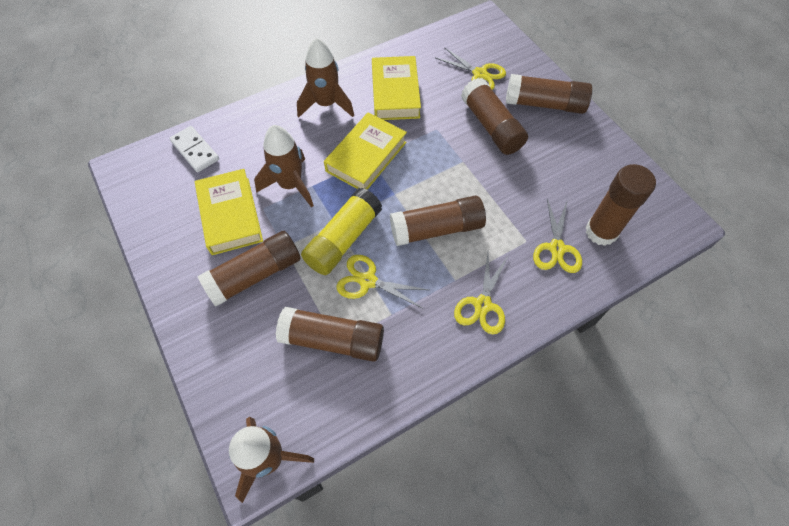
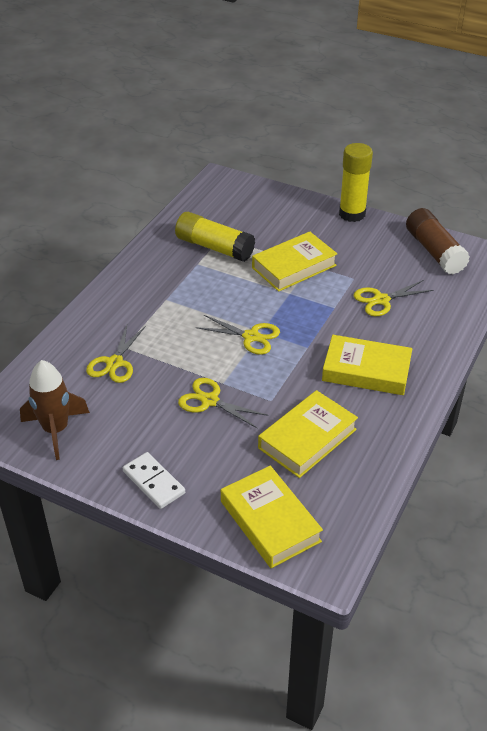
brown glue stick: 6 -> 1
brown rocket: 3 -> 1
yellow book: 3 -> 4
yellow glue stick: 1 -> 2

